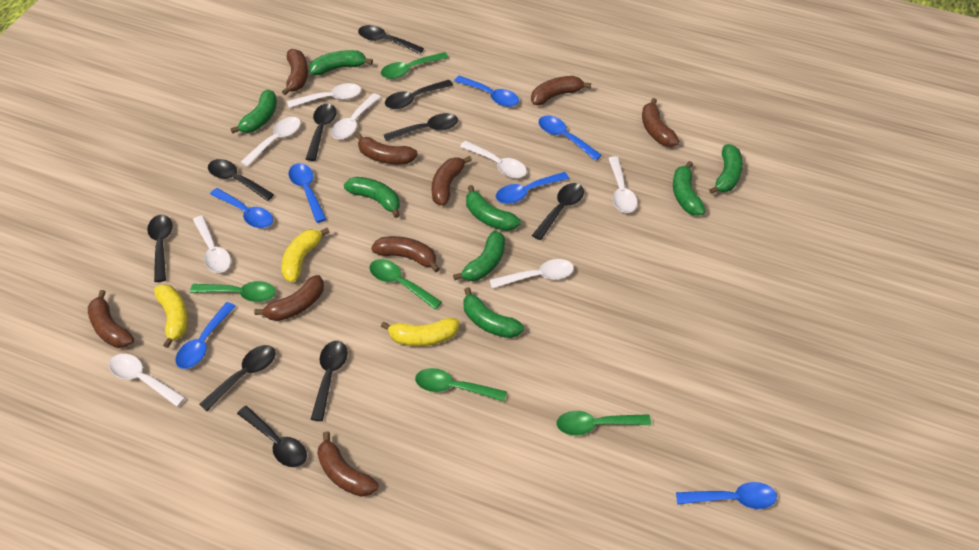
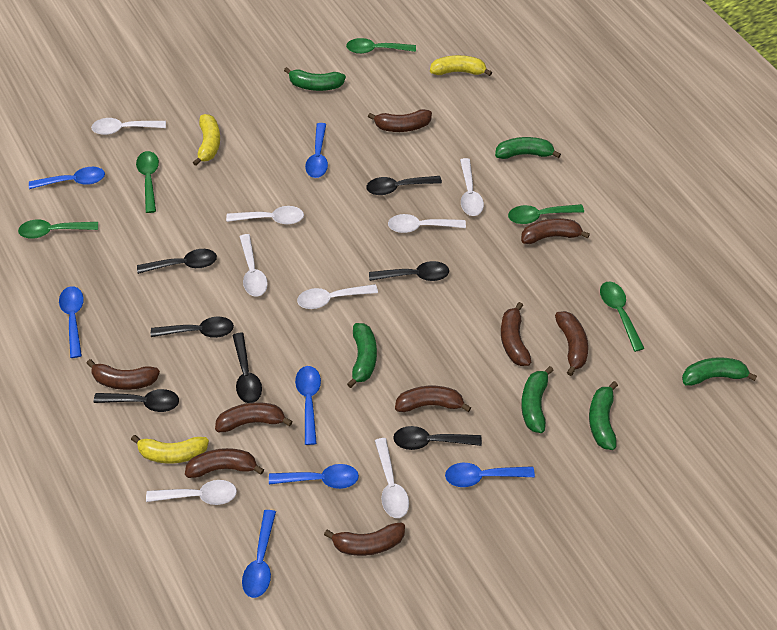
black spoon: 10 -> 7
green banana: 8 -> 6

